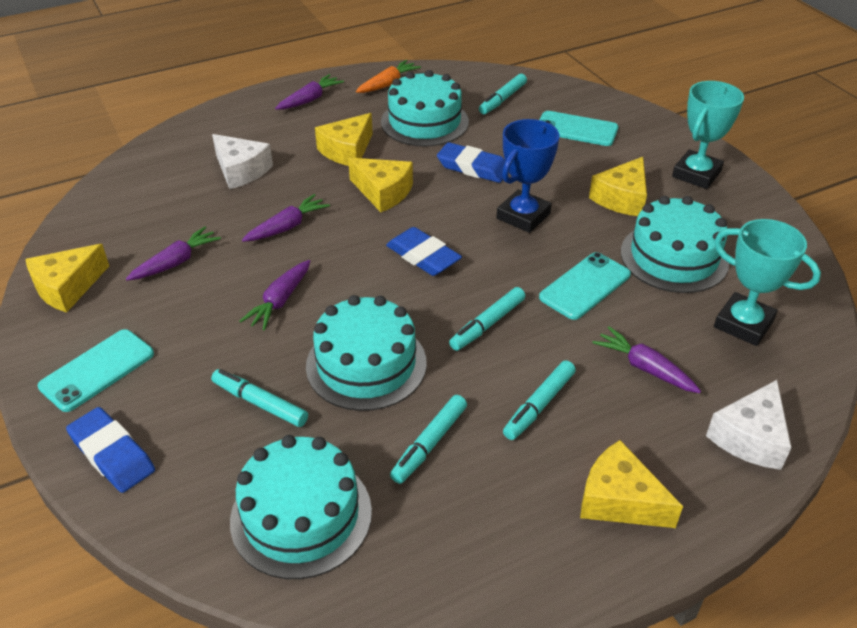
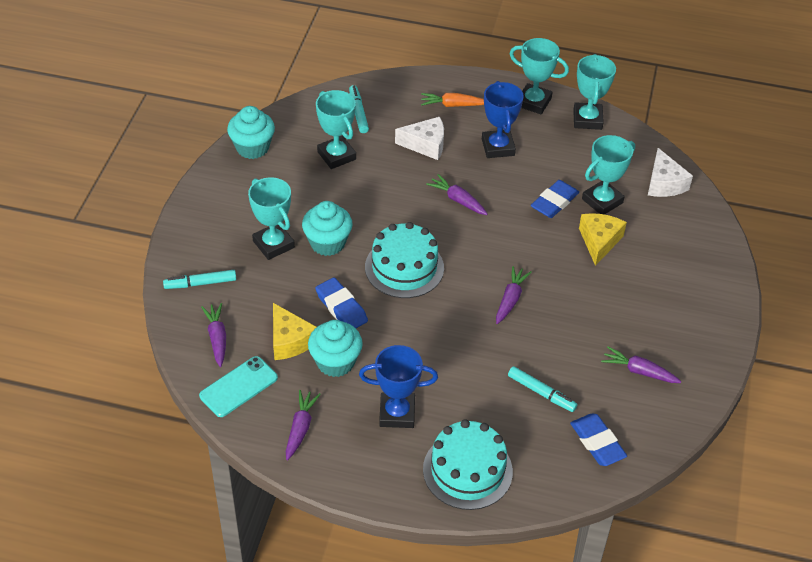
blue trophy: 1 -> 2
turquoise cake: 4 -> 2
turquoise cupcake: 0 -> 3
turquoise marker: 5 -> 3
turquoise phone: 3 -> 1
turquoise trophy: 2 -> 5
yellow cheese: 5 -> 2

